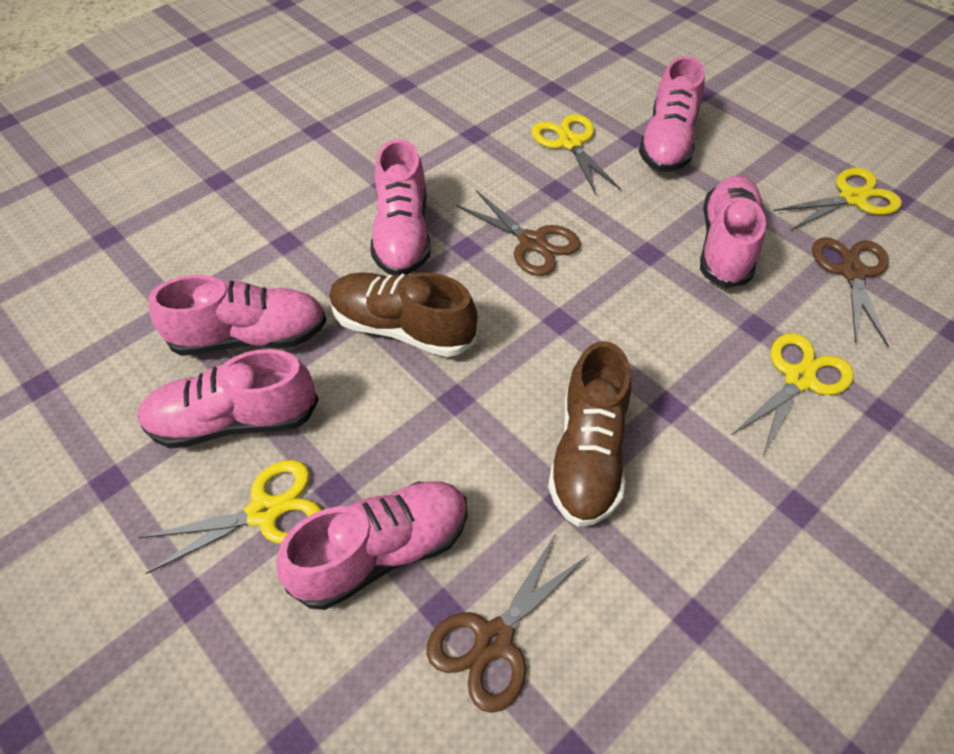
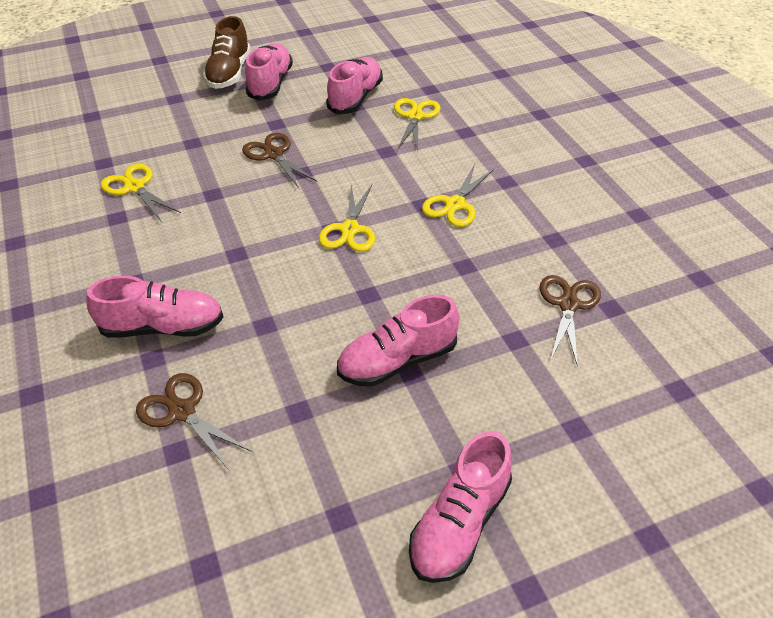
brown shoe: 2 -> 1
pink shoe: 6 -> 5

